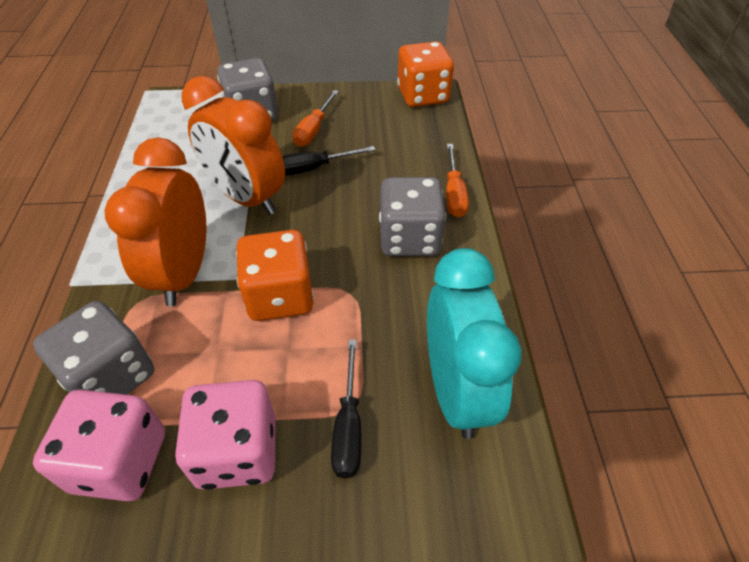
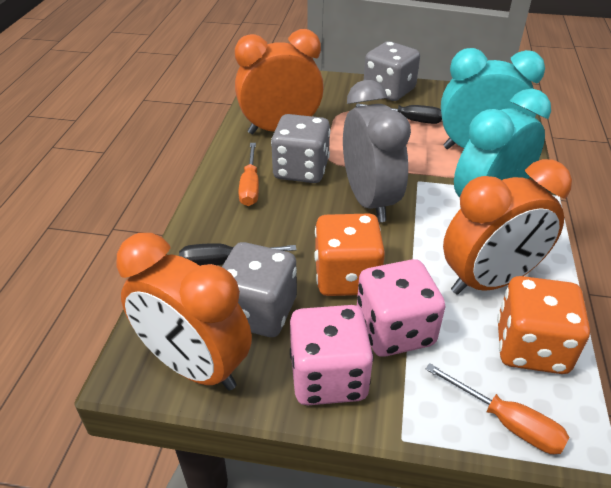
grey clock: 0 -> 1
orange clock: 2 -> 3
turquoise clock: 1 -> 2

